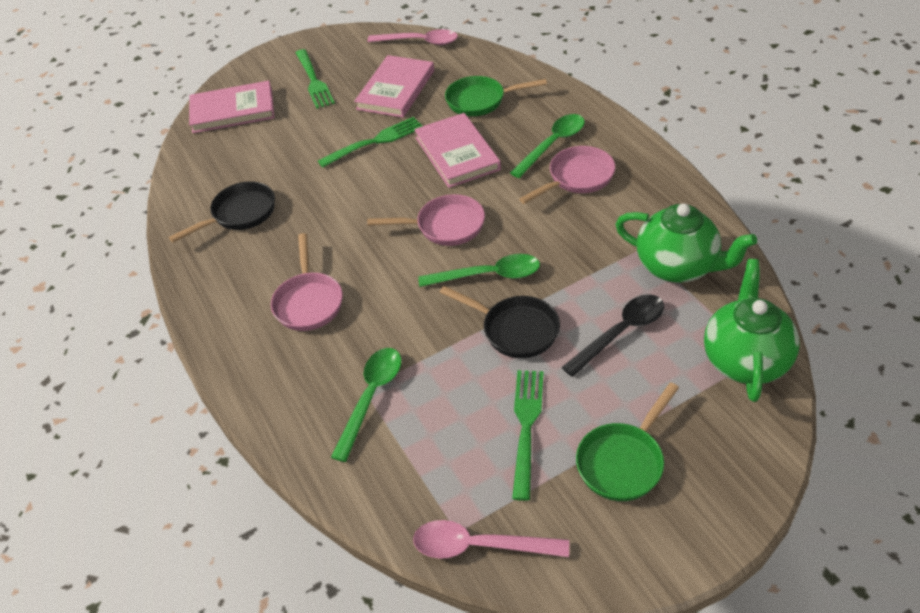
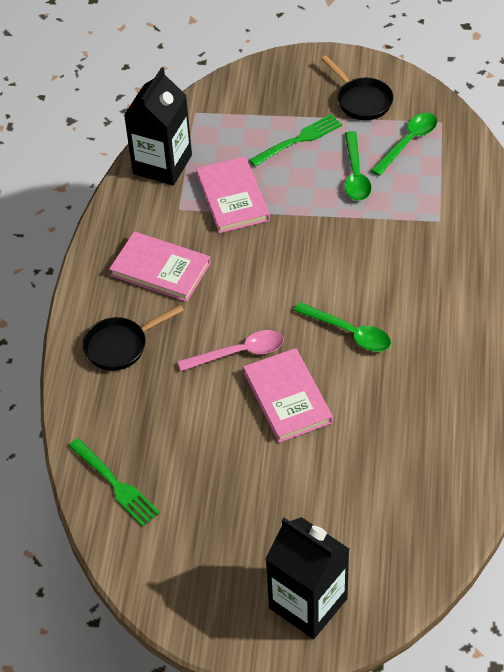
black carton: 0 -> 2
black spoon: 1 -> 0
green fork: 3 -> 2
green pan: 2 -> 0
green teapot: 2 -> 0
pink pan: 3 -> 0
pink spoon: 2 -> 1

